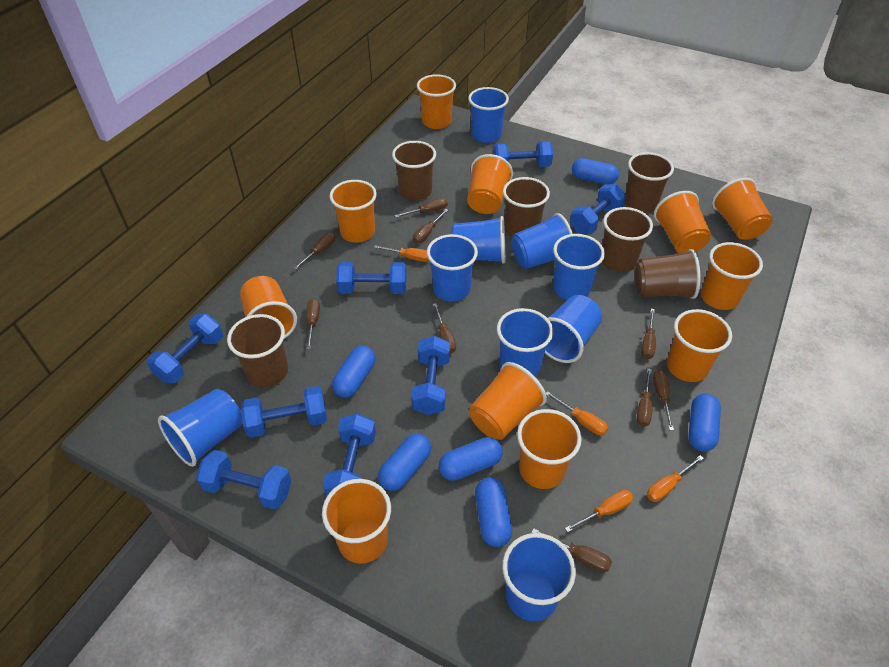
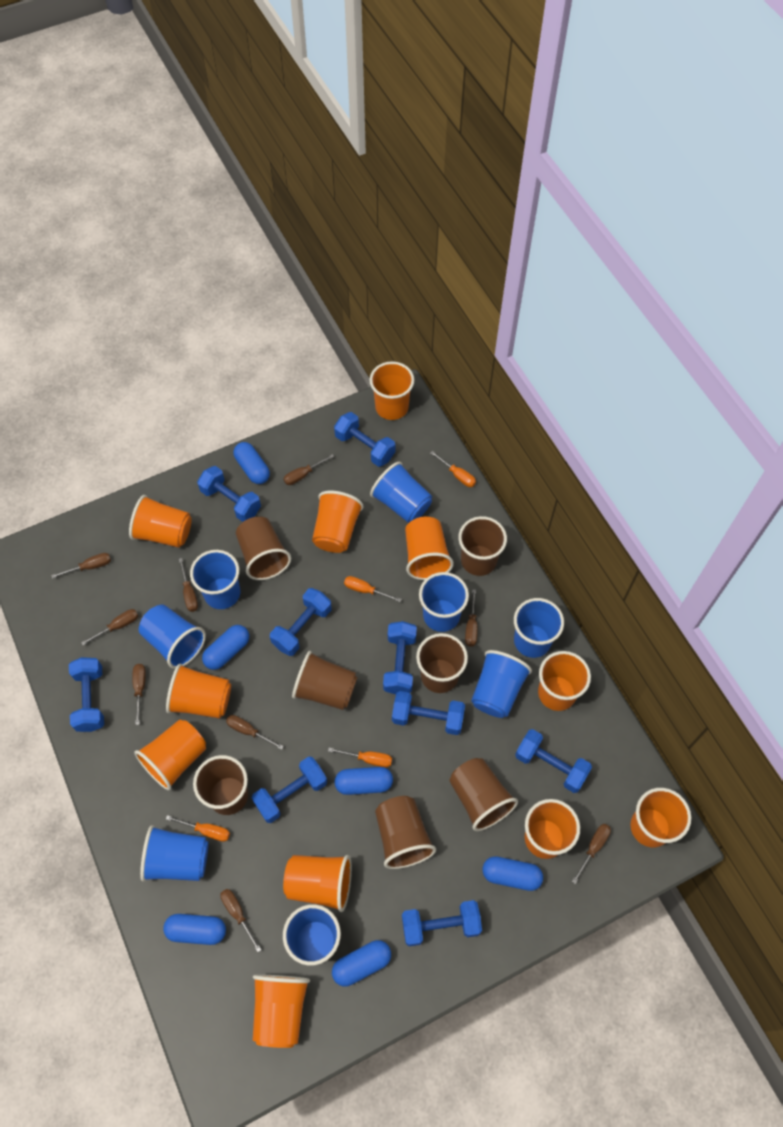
blue cup: 9 -> 8
blue dumbbell: 8 -> 9
brown cup: 6 -> 7

